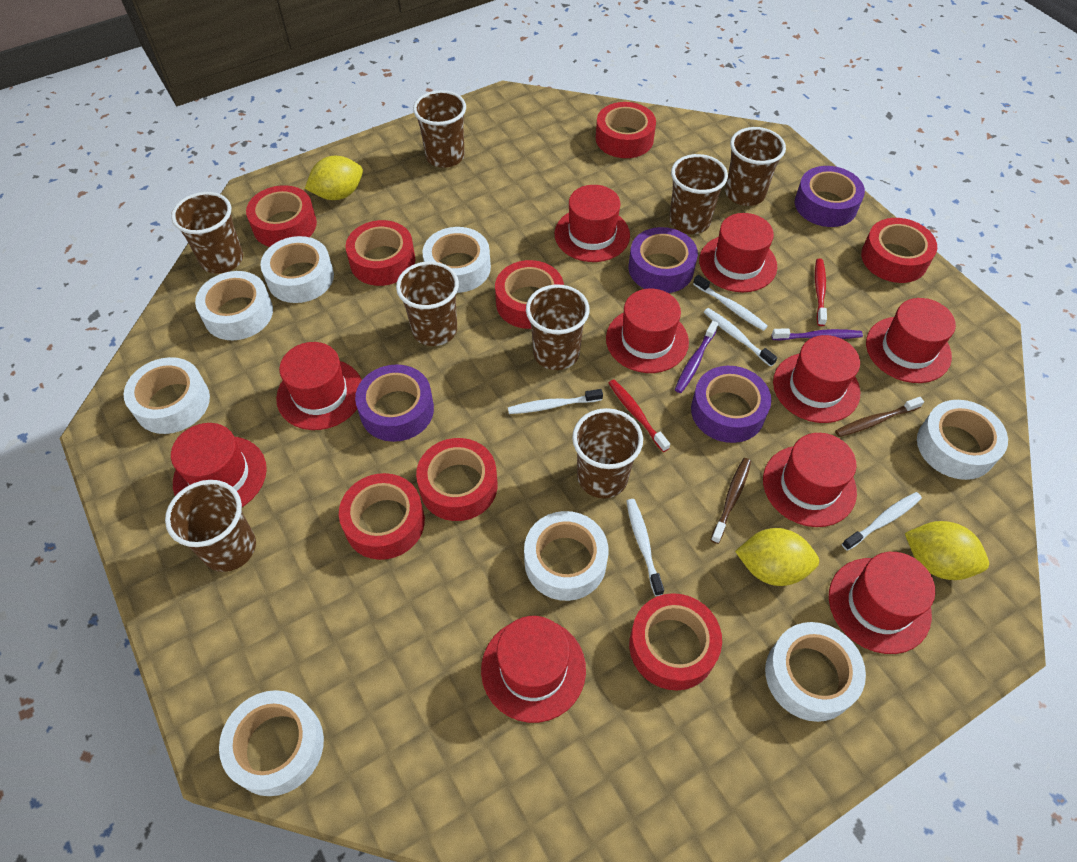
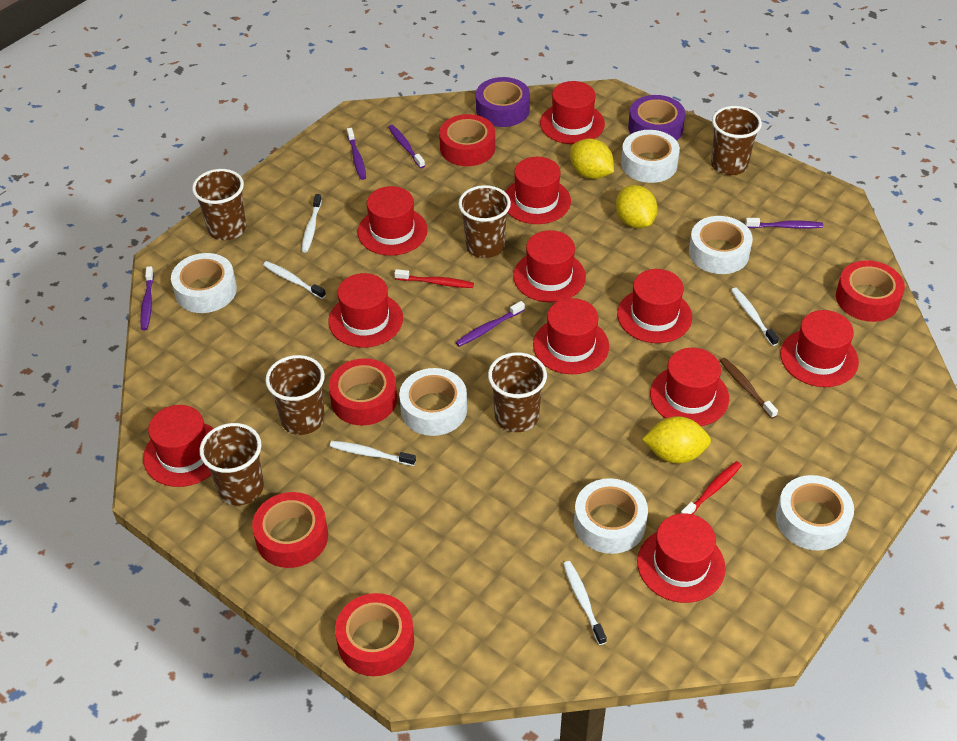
brown cup: 8 -> 6
brown toothbrush: 2 -> 1
purple tape: 4 -> 2
purple toothbrush: 2 -> 5
red hat: 10 -> 11
red tape: 8 -> 5
white tape: 8 -> 6

